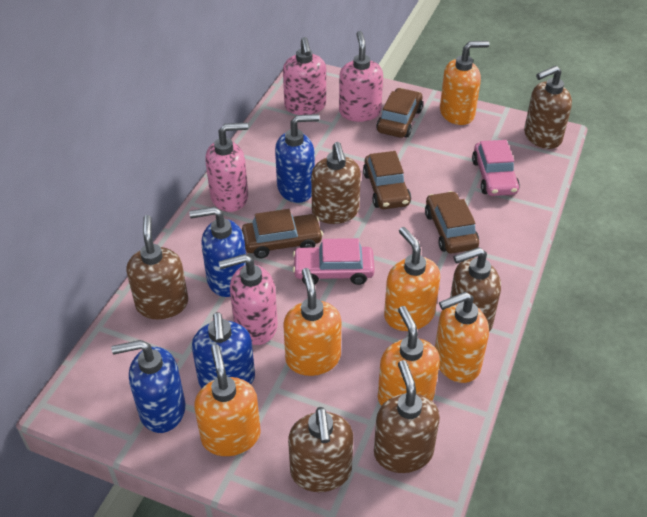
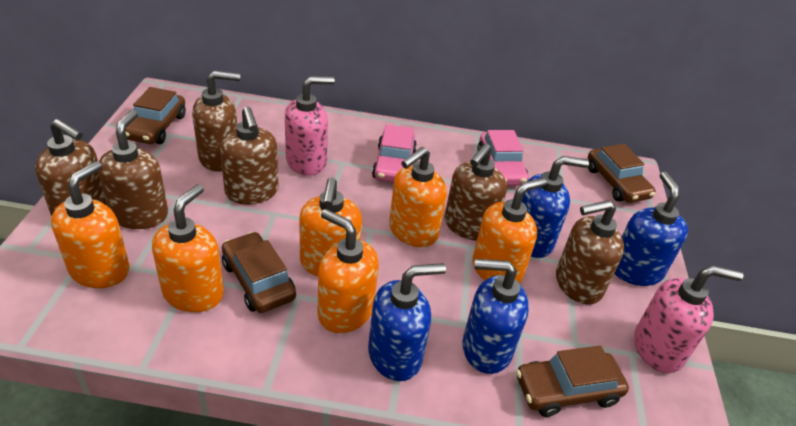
pink soap dispenser: 4 -> 2

